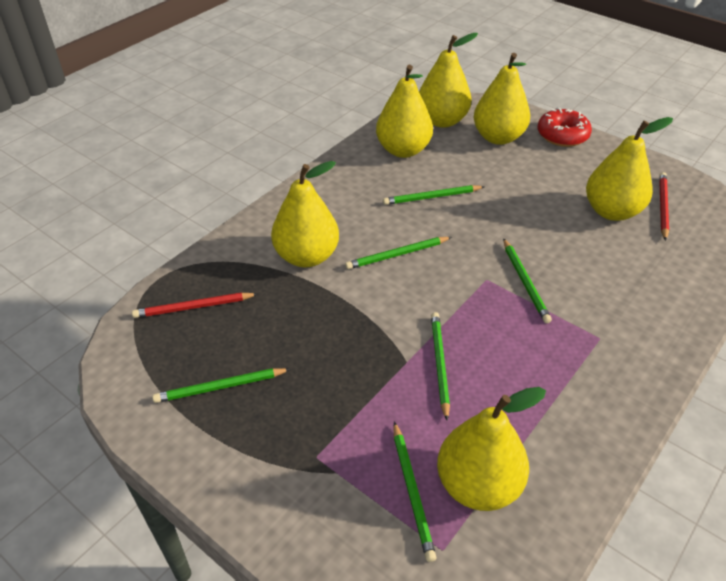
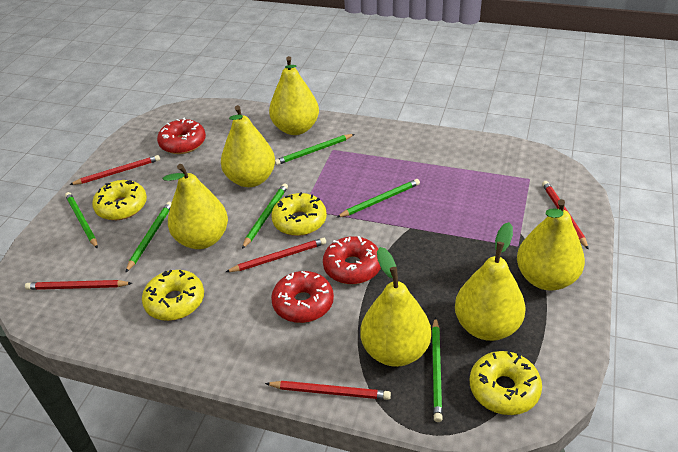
red donut: 1 -> 3
red pencil: 2 -> 5
yellow donut: 0 -> 4

